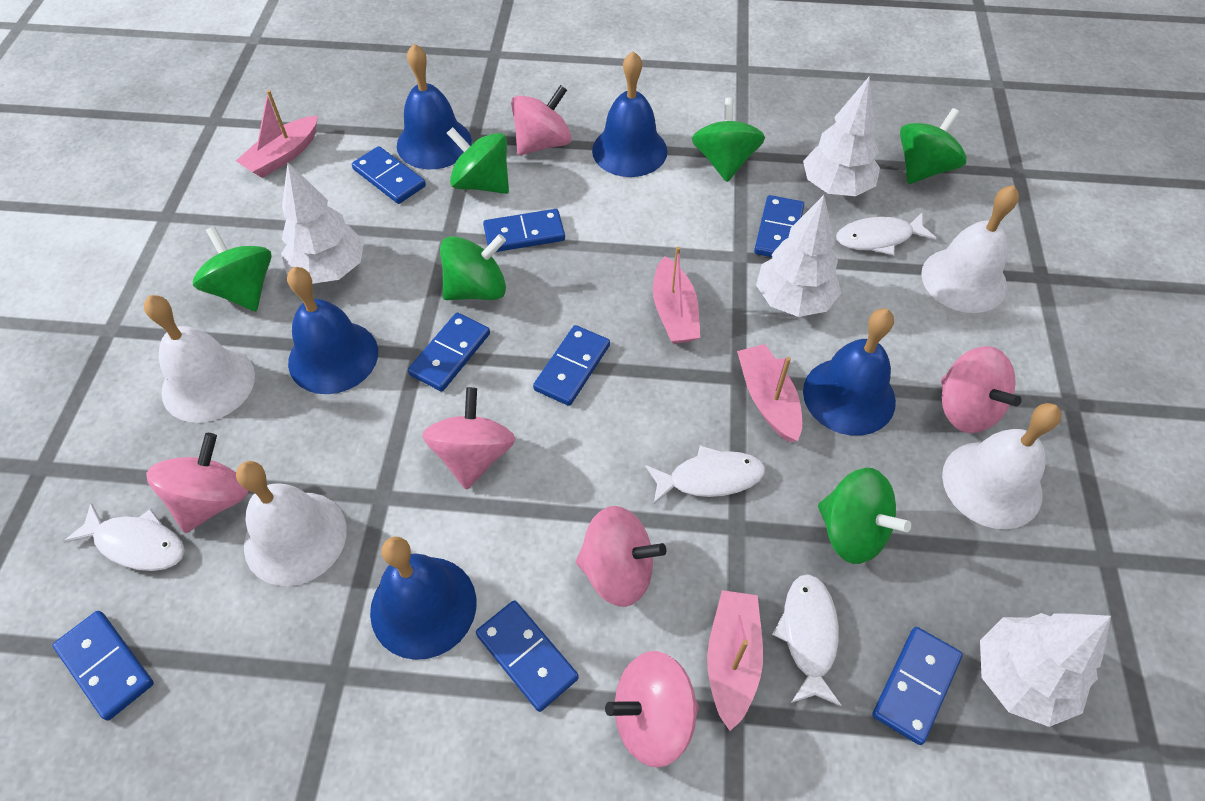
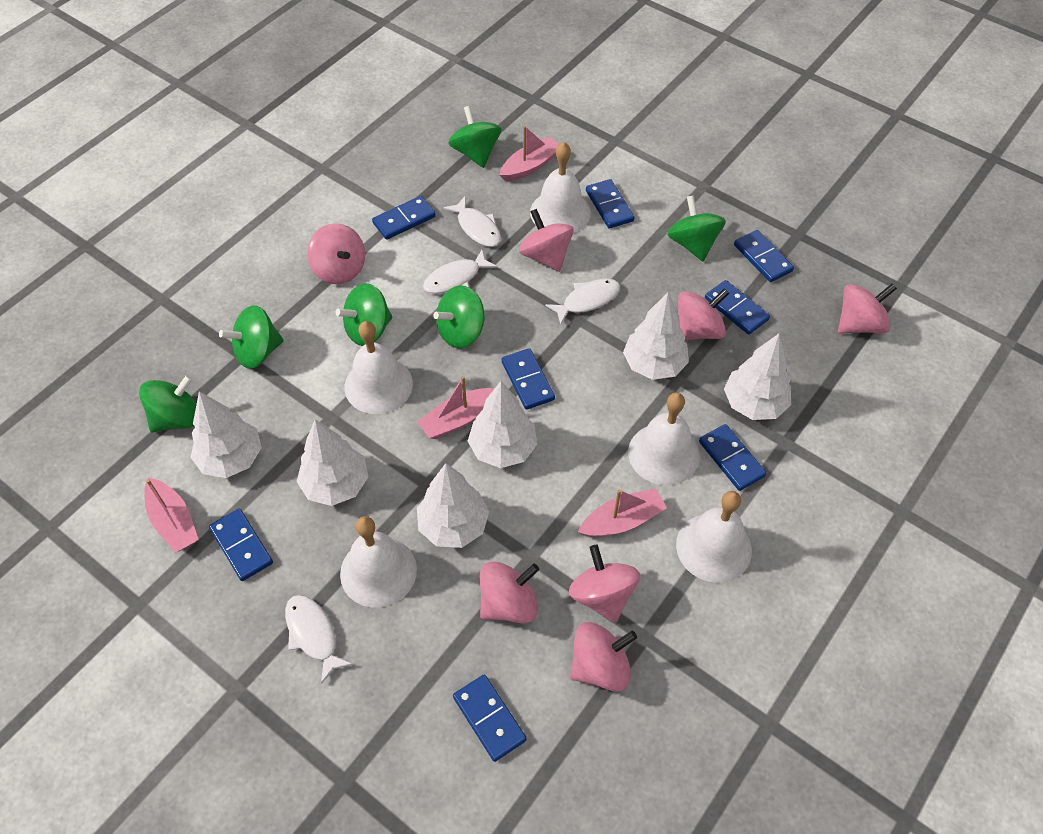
blue bell: 5 -> 0
pink spinning top: 6 -> 7
white bell: 4 -> 5
white tree: 4 -> 6

